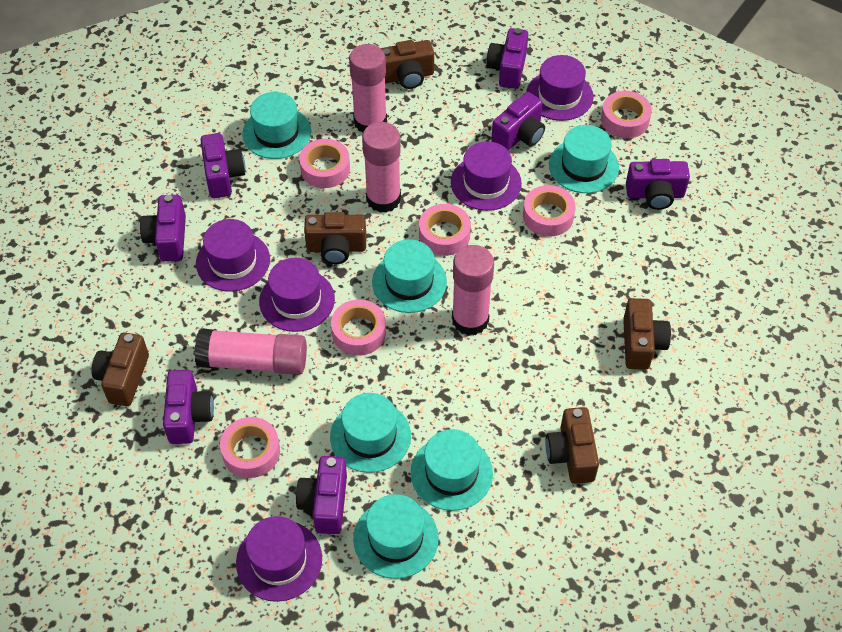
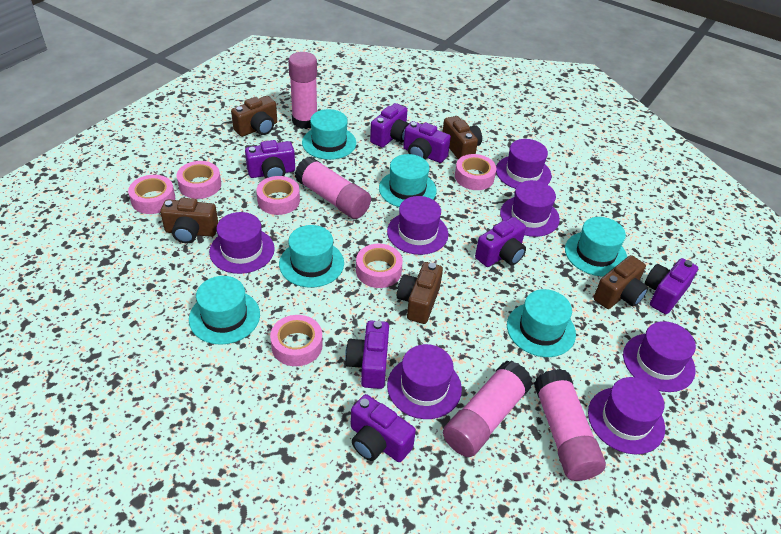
purple hat: 5 -> 7

